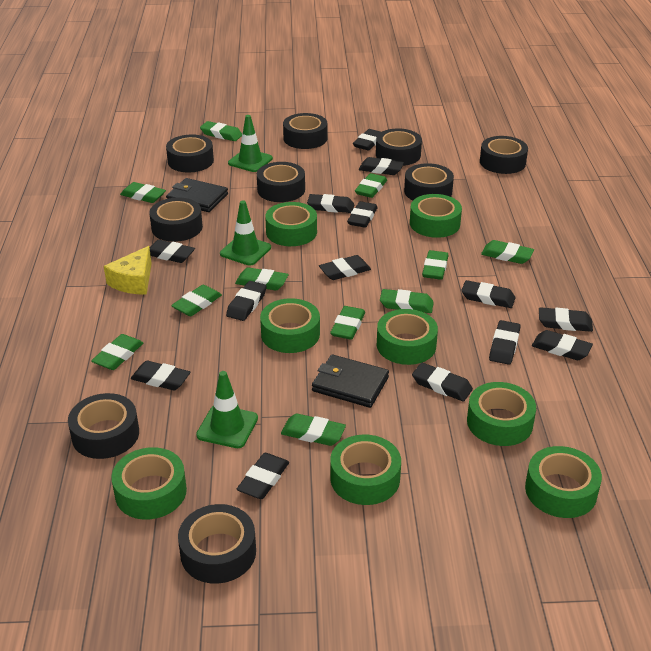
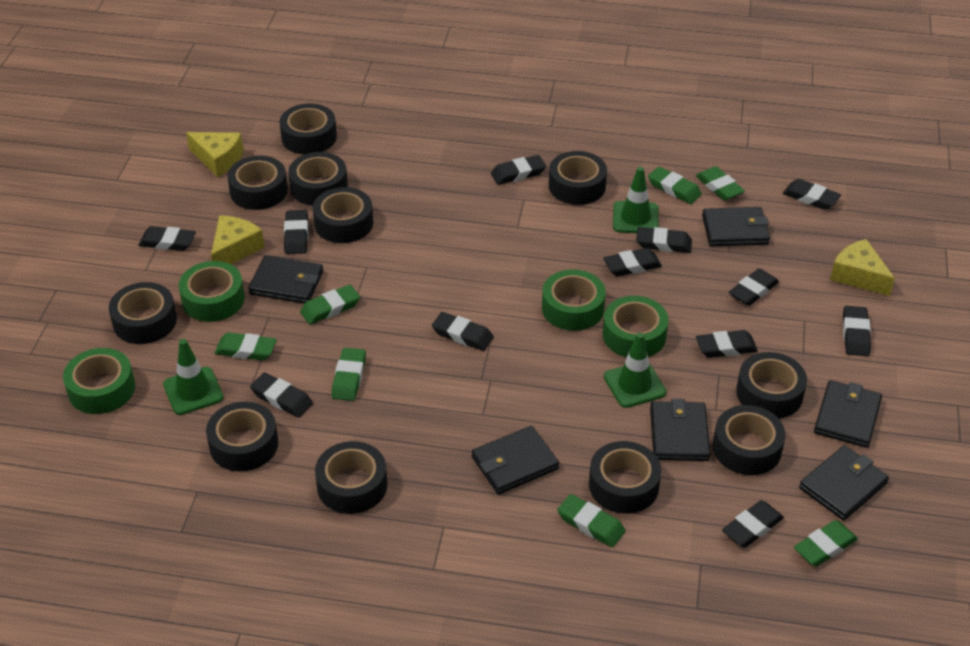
black eraser: 14 -> 12
black tape: 9 -> 11
black wallet: 2 -> 6
green eraser: 11 -> 7
green tape: 8 -> 4
yellow cheese: 1 -> 3

